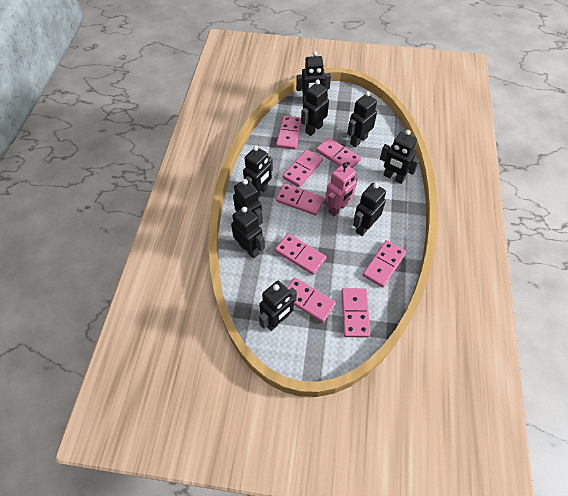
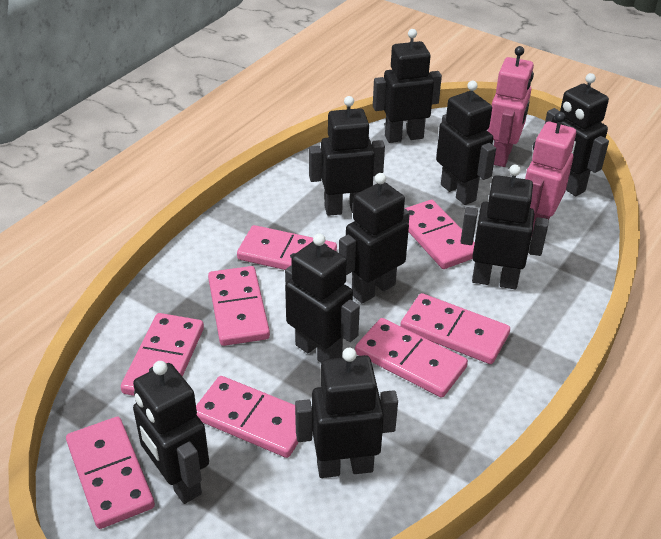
pink robot: 1 -> 2

